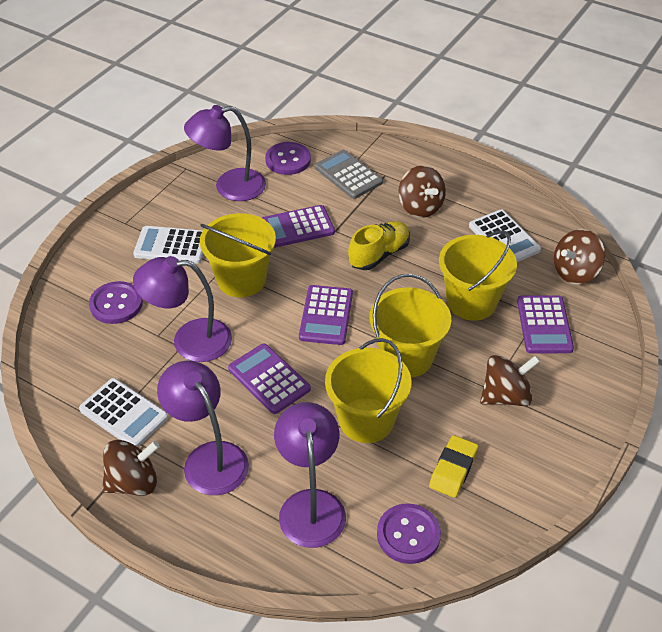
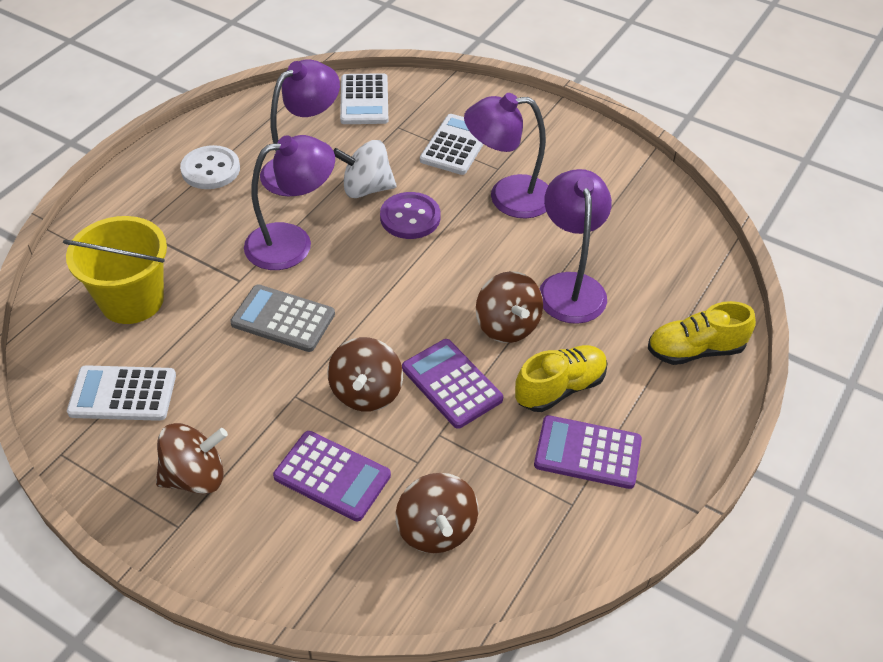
purple button: 3 -> 1
purple calculator: 4 -> 3
white button: 0 -> 1
white spinning top: 0 -> 1
yellow bucket: 4 -> 1
yellow eraser: 1 -> 0
yellow shoe: 1 -> 2

